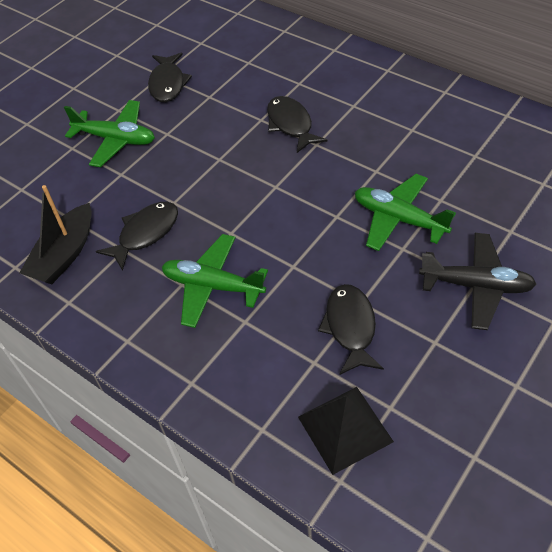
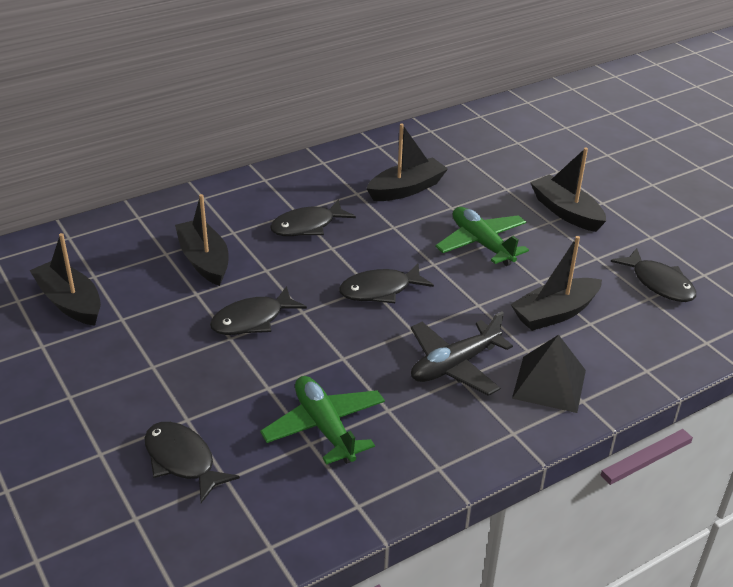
black boat: 1 -> 5
black fish: 4 -> 5
green plane: 3 -> 2

